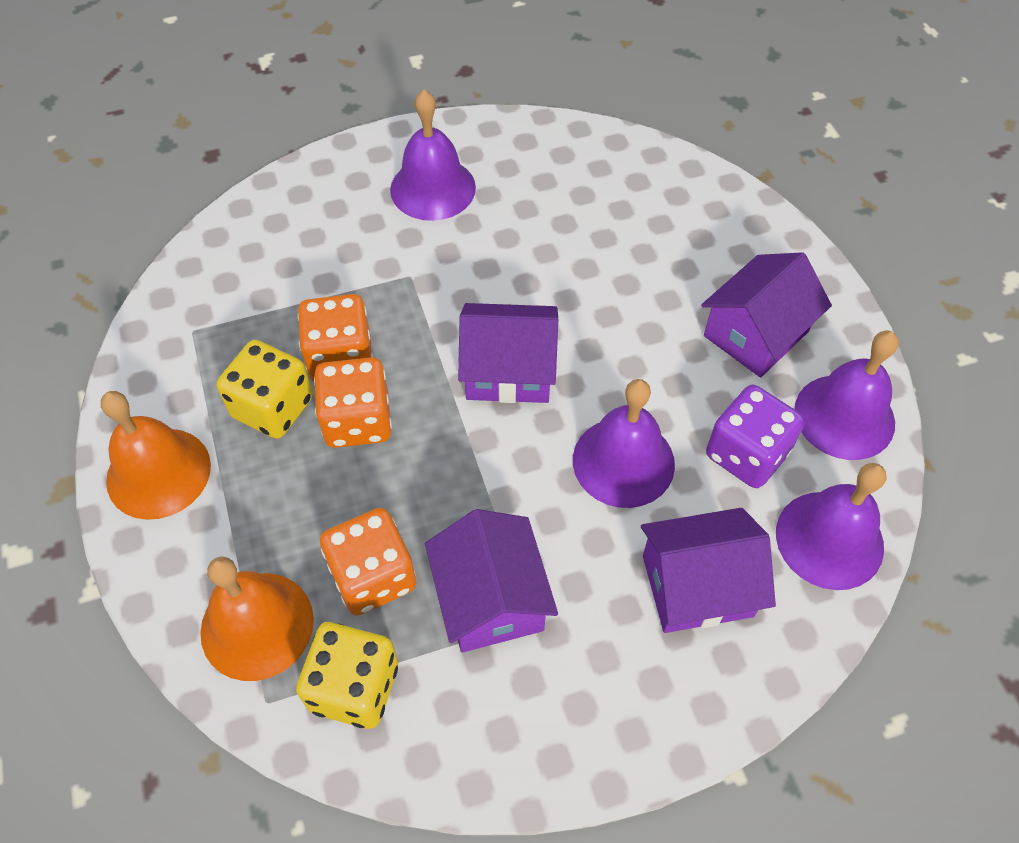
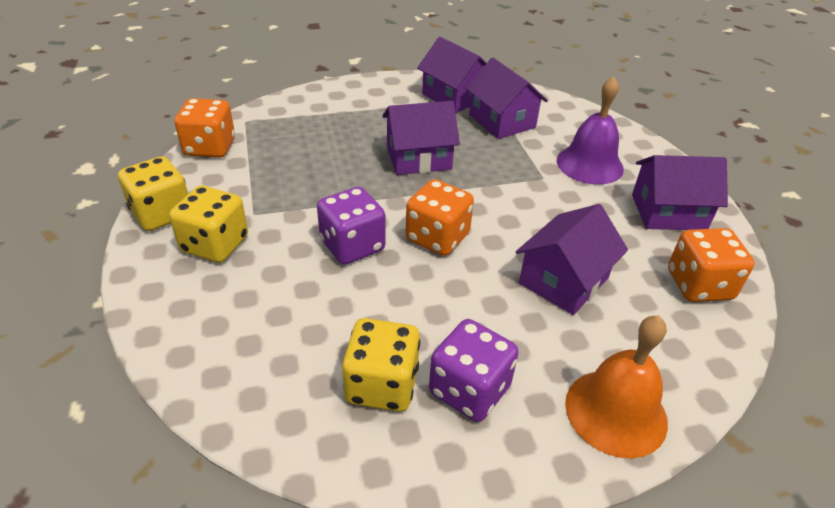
orange bell: 2 -> 1
purple bell: 4 -> 1
purple dice: 1 -> 2
purple house: 4 -> 5
yellow dice: 2 -> 3

